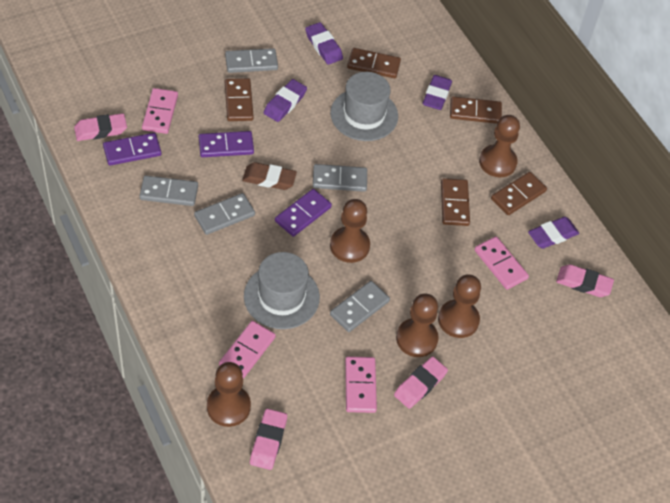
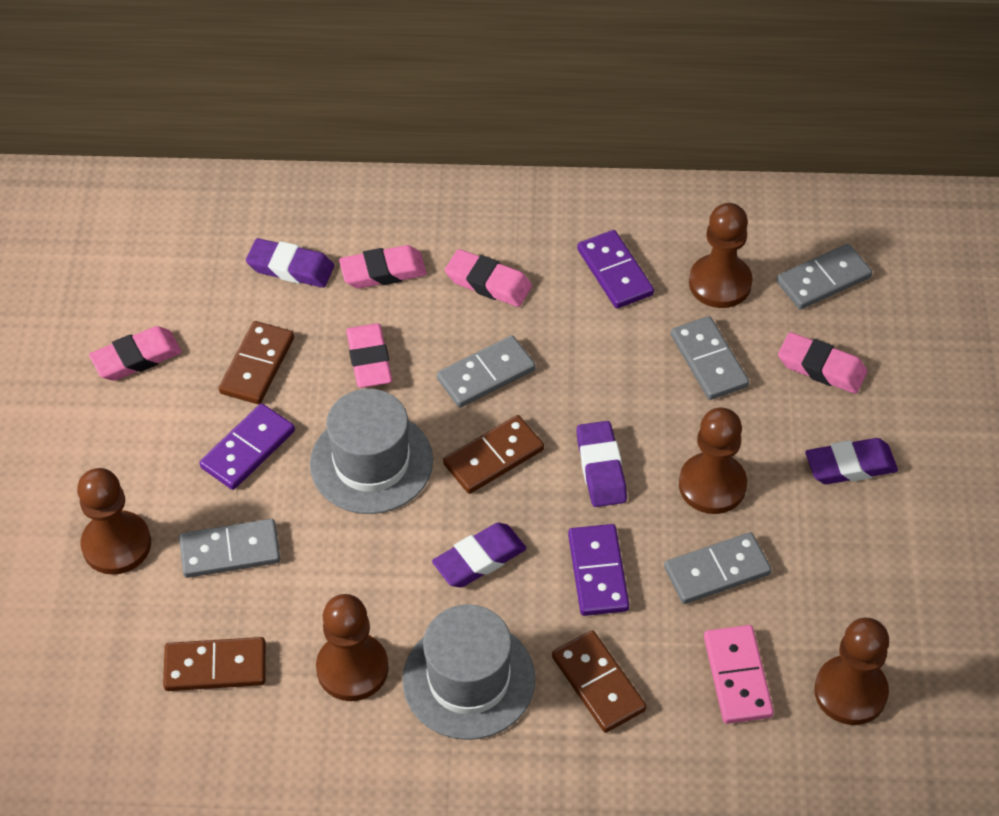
brown domino: 5 -> 4
brown eraser: 1 -> 0
pink domino: 4 -> 1
pink eraser: 4 -> 5

